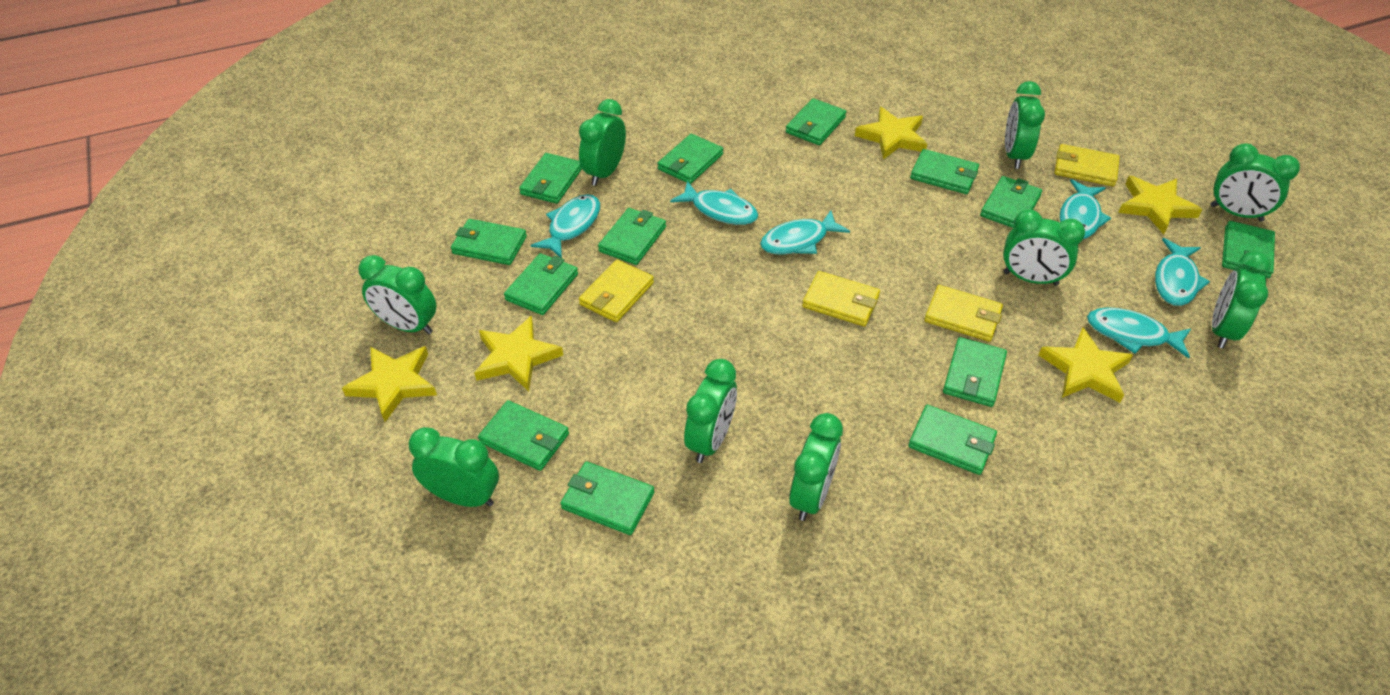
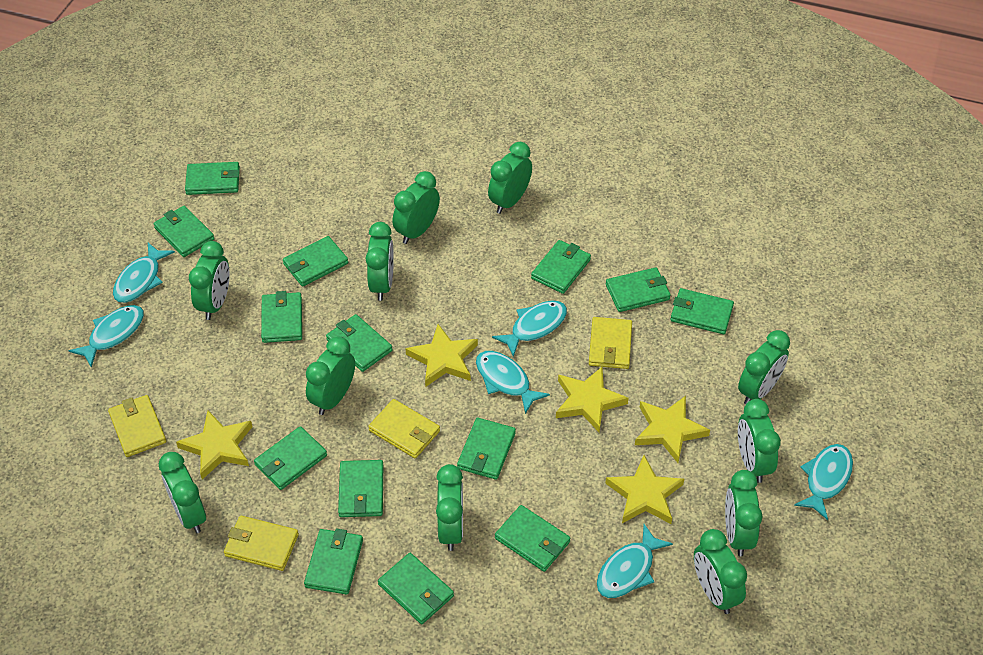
green clock: 9 -> 11
green wallet: 13 -> 14

